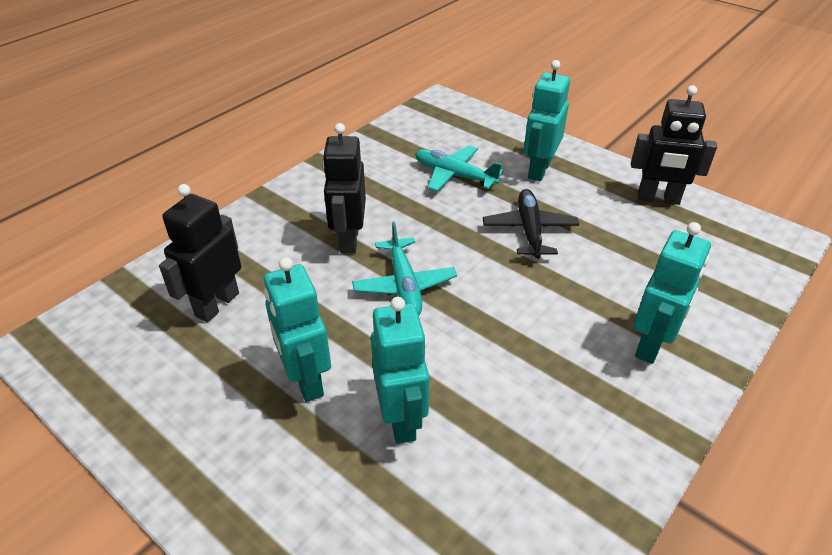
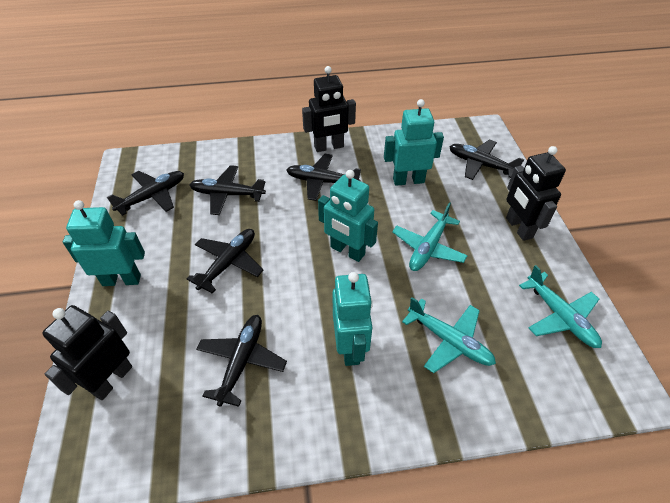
black plane: 1 -> 6
turquoise plane: 2 -> 3

